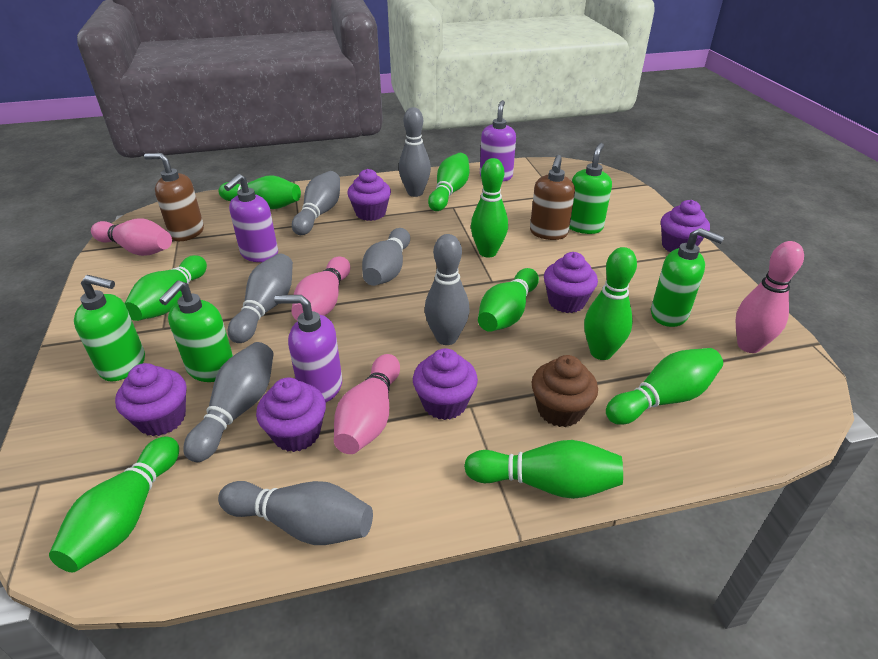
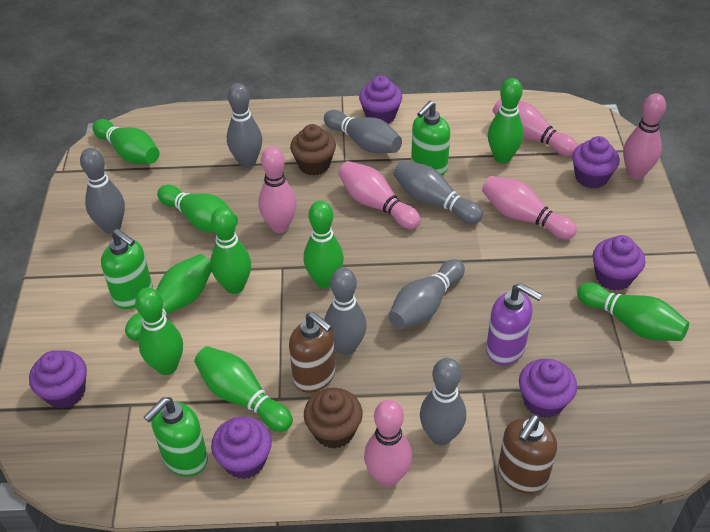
brown cupcake: 1 -> 2
green soap dispenser: 4 -> 3
pink bowling pin: 4 -> 6
purple soap dispenser: 3 -> 1

